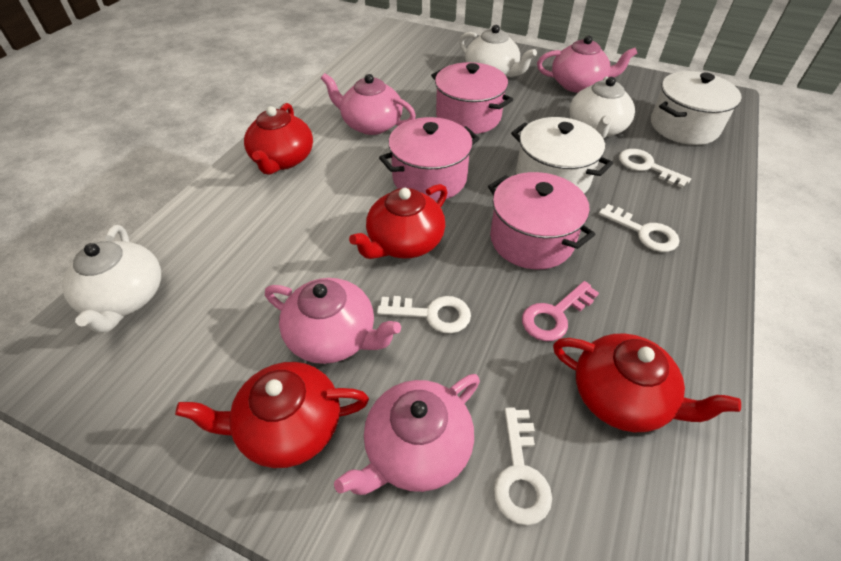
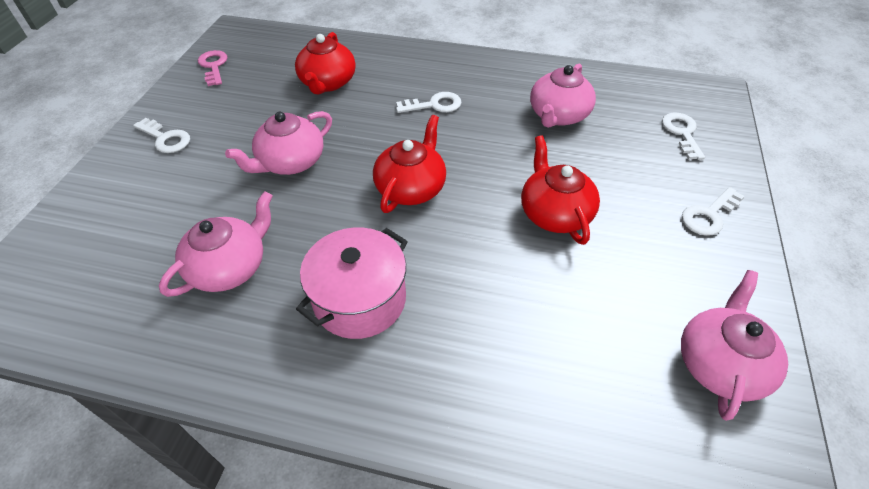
pink pot: 3 -> 1
red teapot: 4 -> 3
white pot: 2 -> 0
white teapot: 3 -> 0

